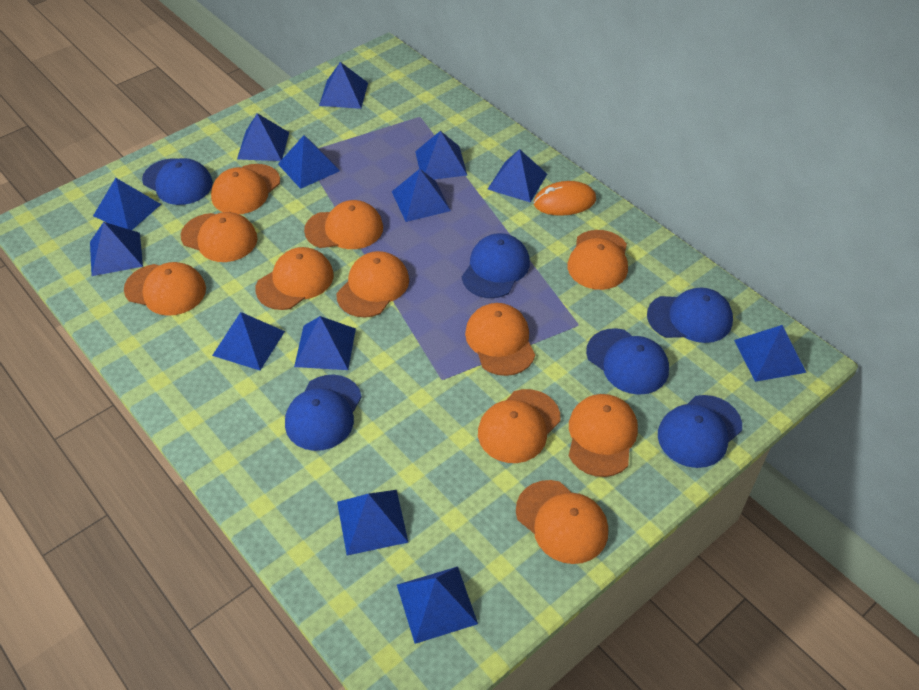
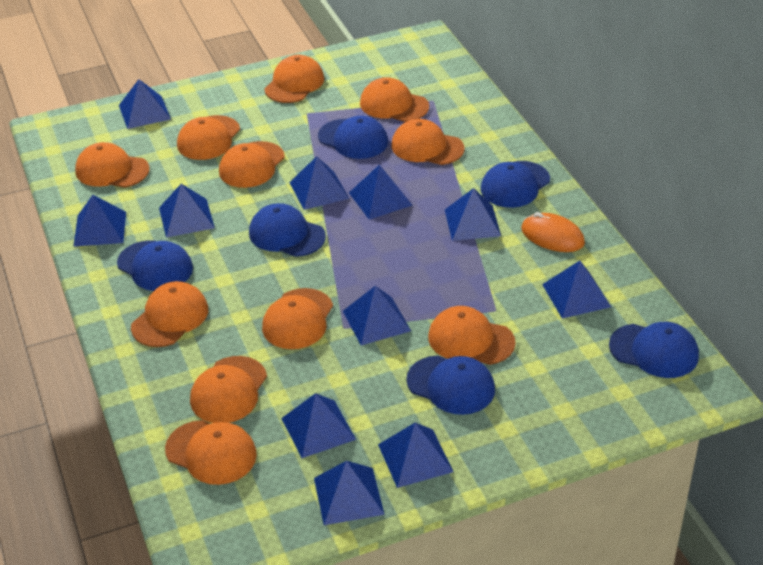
blue pyramid: 13 -> 11

